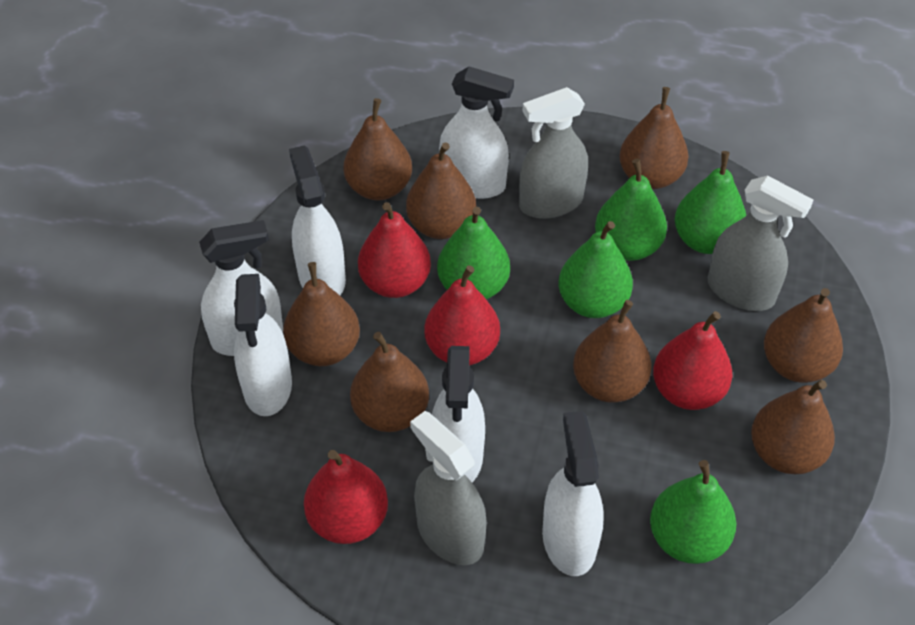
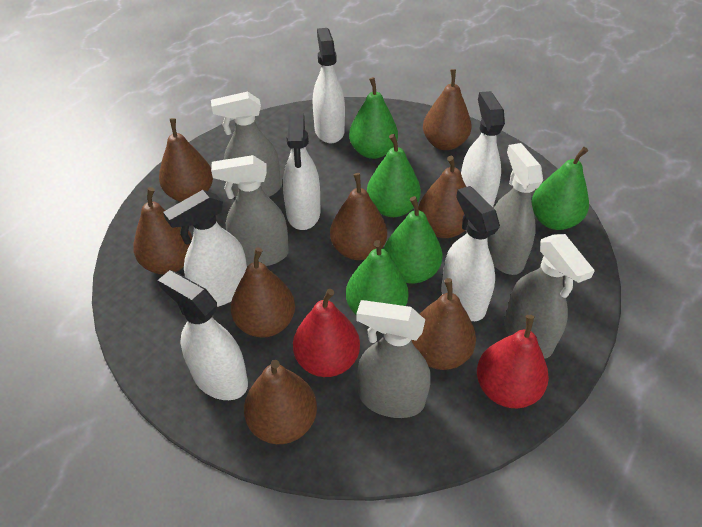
grey spray bottle: 3 -> 5
red pear: 4 -> 2

